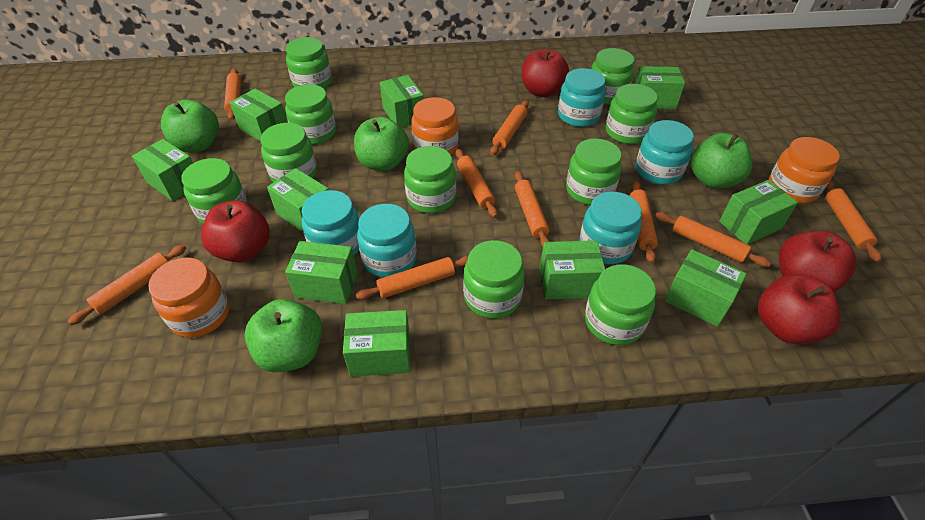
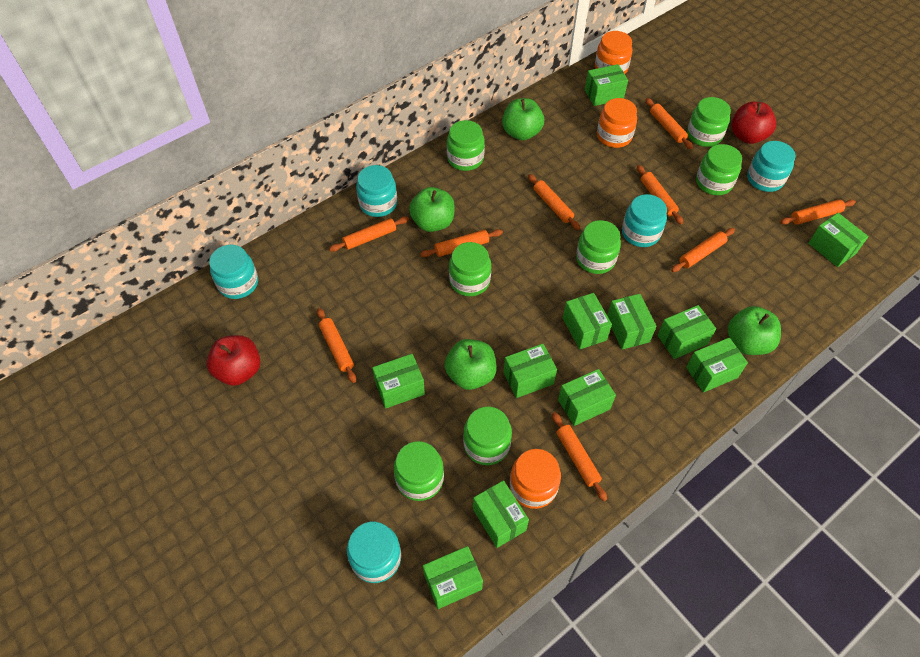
green box: 10 -> 11
green jar: 10 -> 7
red apple: 4 -> 2

